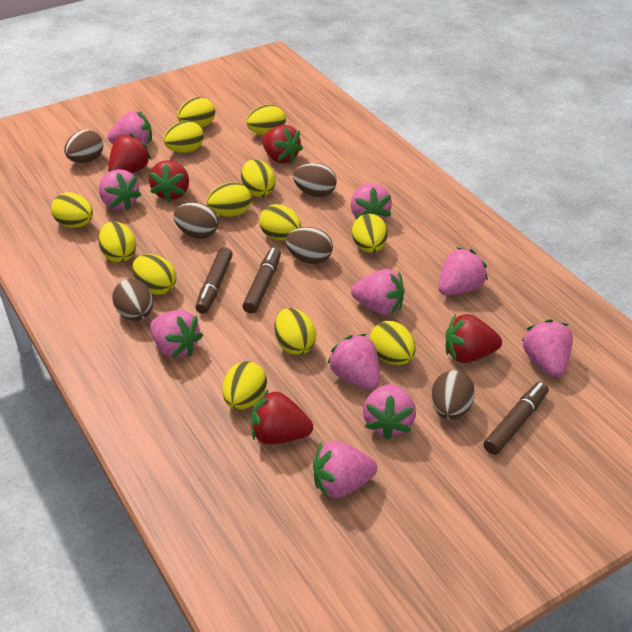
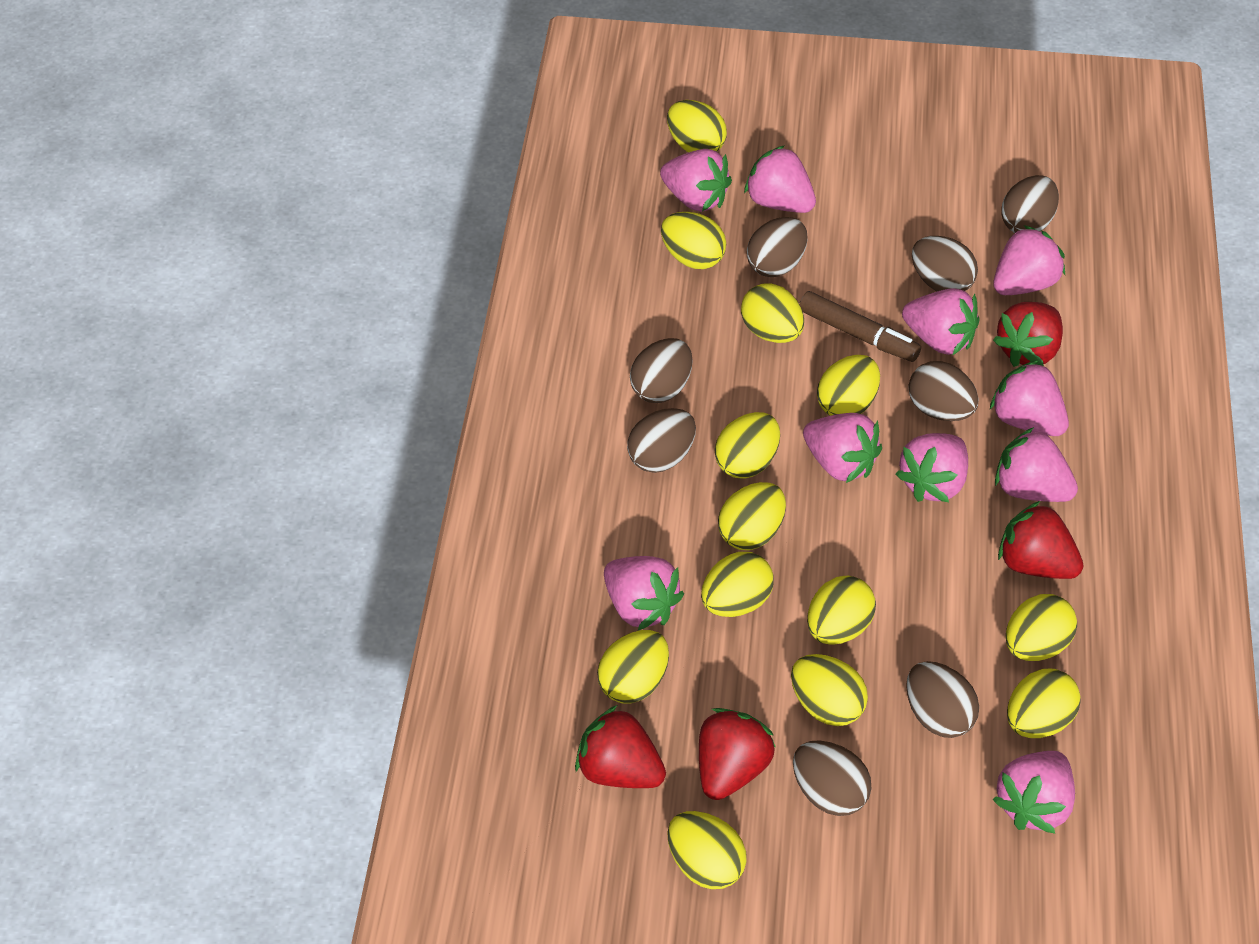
brown egg: 6 -> 8
brown marker: 3 -> 1
red strawberry: 5 -> 4

